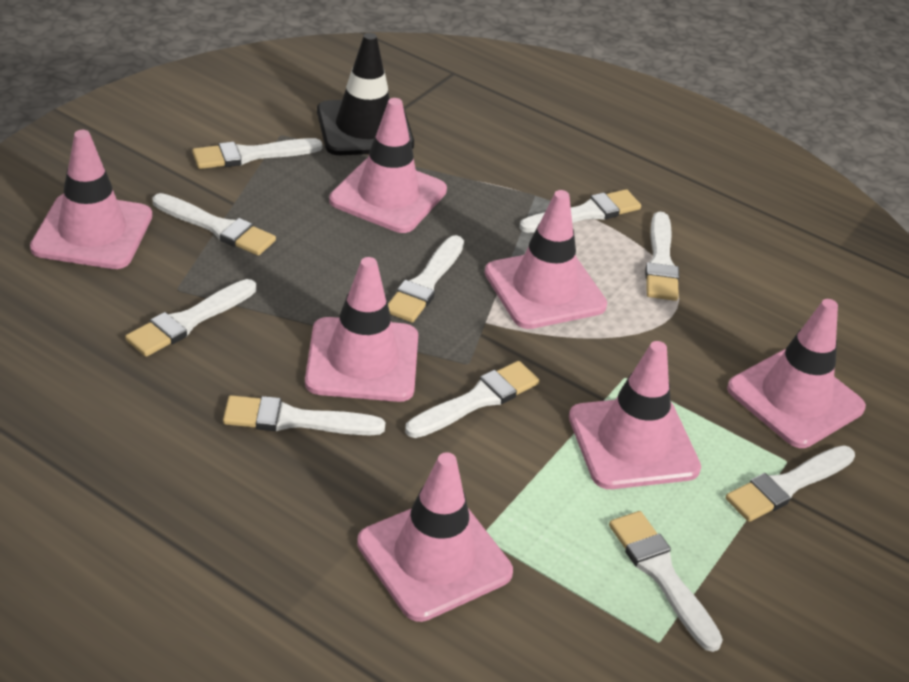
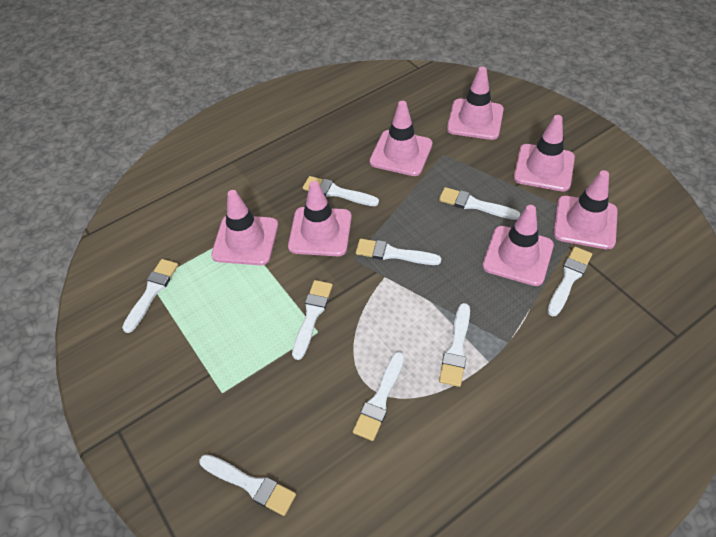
black traffic cone: 1 -> 0
white brush: 10 -> 9

